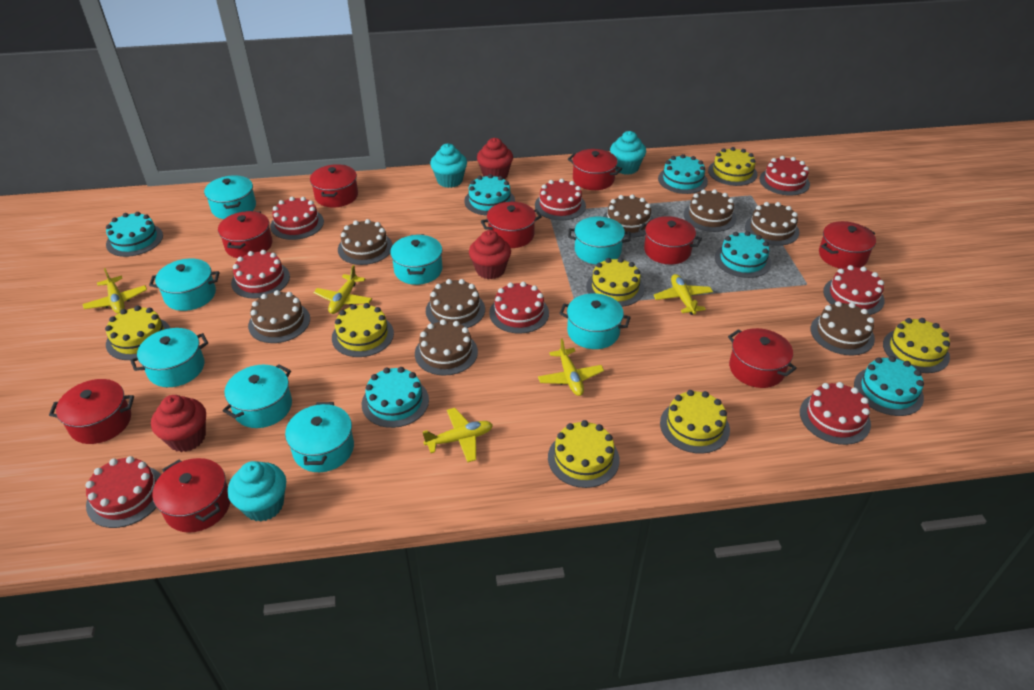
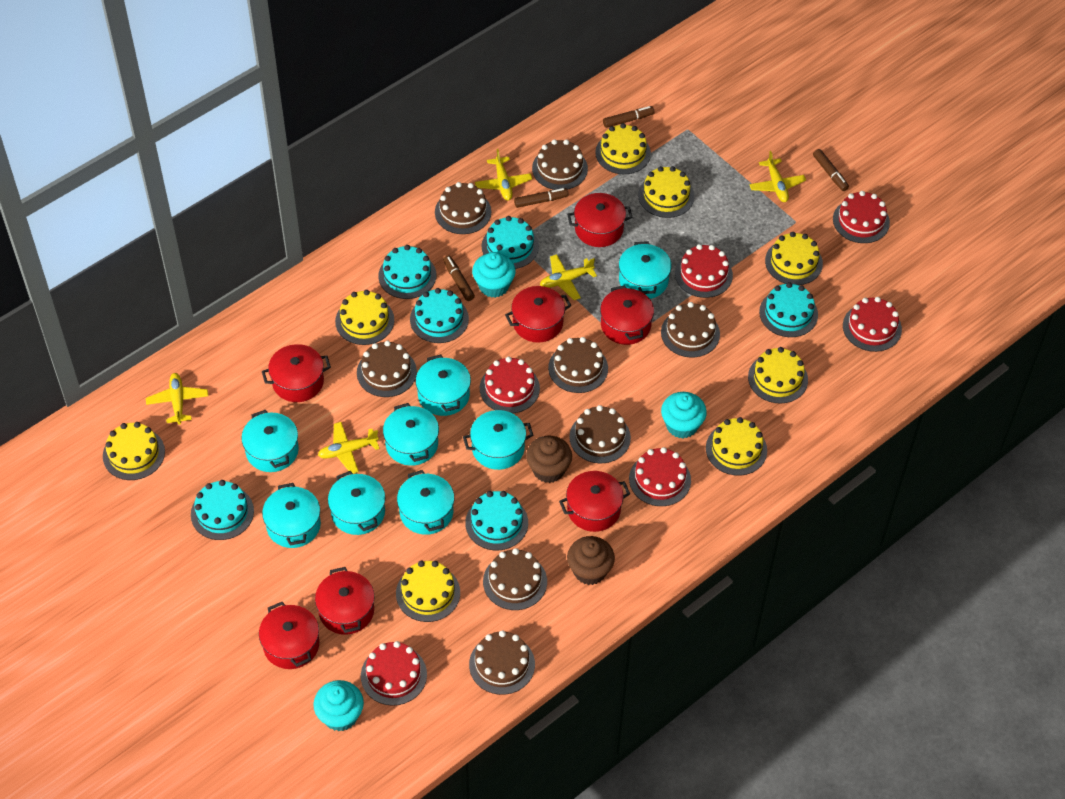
brown cupcake: 0 -> 2
brown marker: 0 -> 4
red cake: 8 -> 6
red cupcake: 3 -> 0
red pot: 9 -> 7
yellow cake: 7 -> 8

